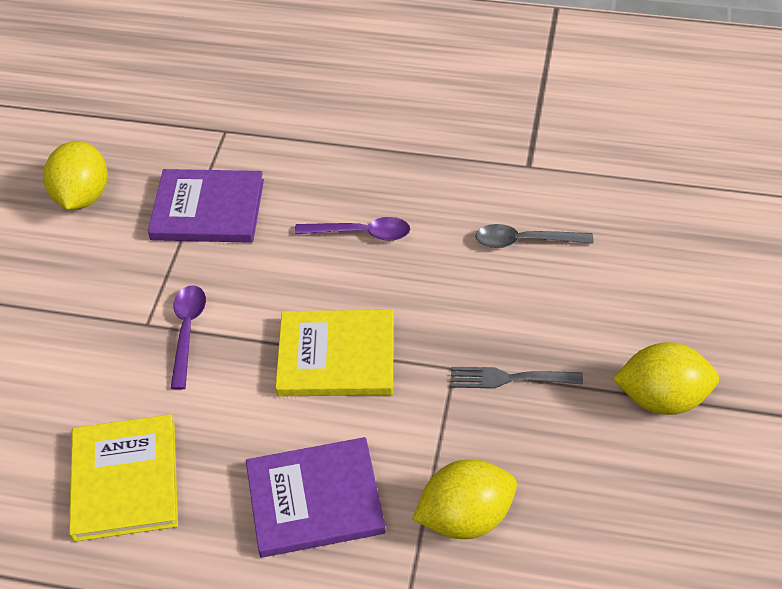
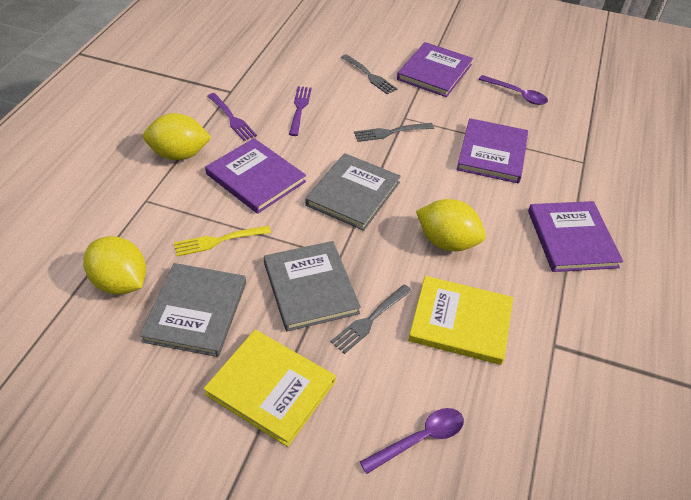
grey book: 0 -> 3
grey fork: 1 -> 3
grey spoon: 1 -> 0
purple book: 2 -> 4
purple fork: 0 -> 2
yellow fork: 0 -> 1

